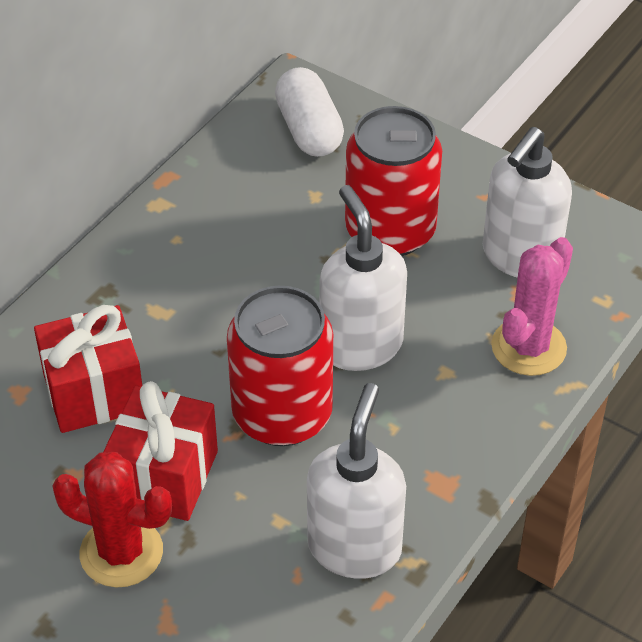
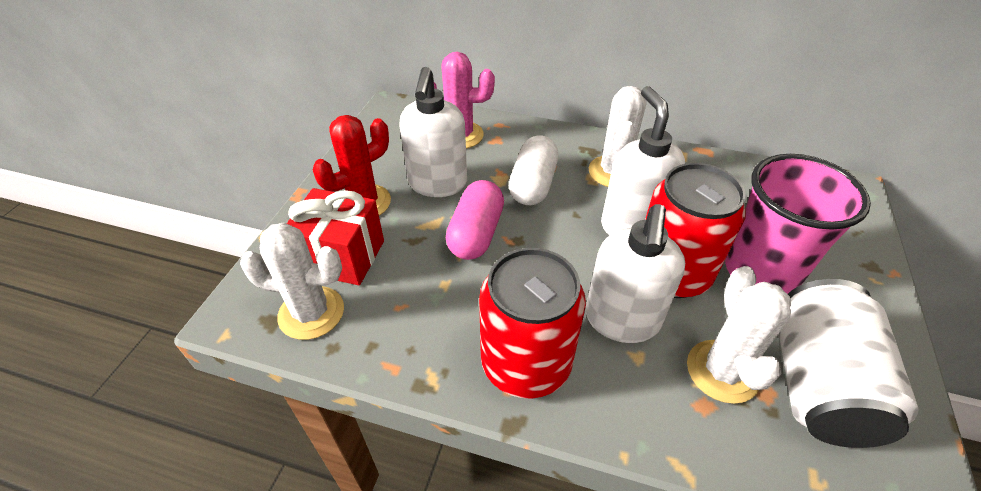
pink capsule: 0 -> 1
pink cup: 0 -> 1
red gift: 2 -> 1
white cactus: 0 -> 3
white can: 0 -> 1

